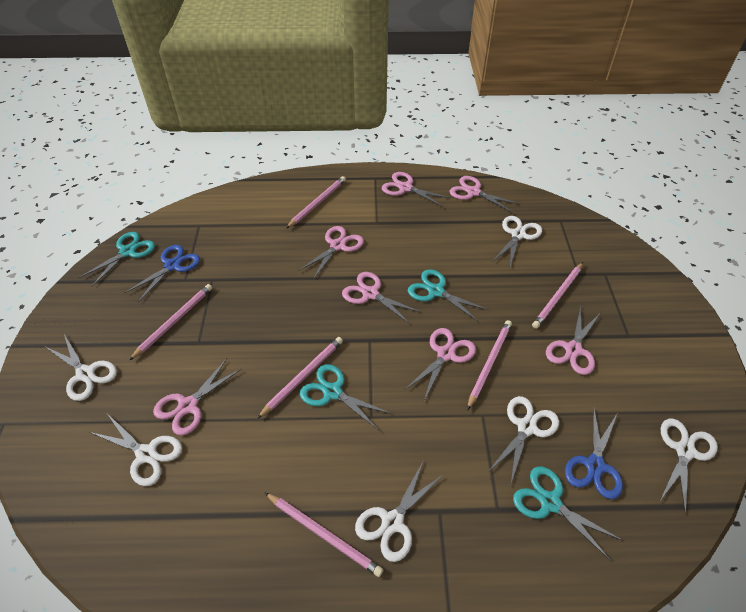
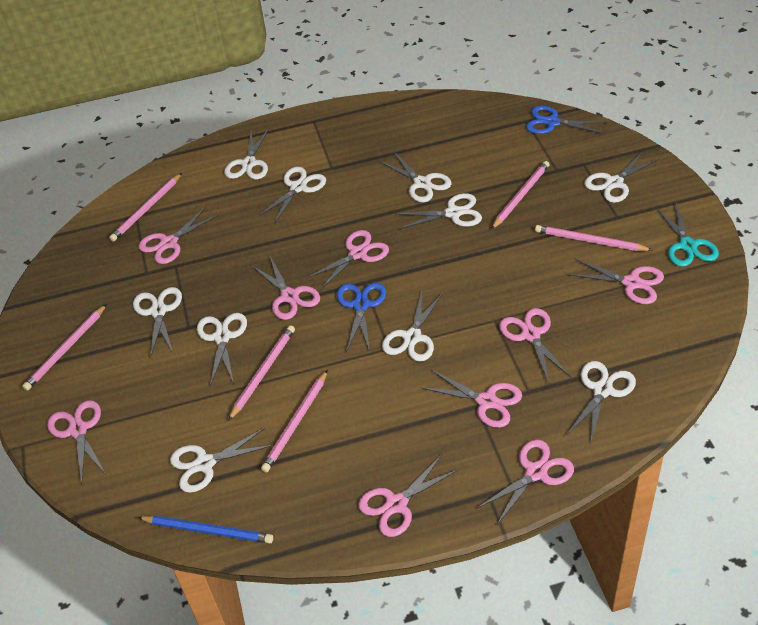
blue pencil: 0 -> 1
pink scissors: 7 -> 9
turquoise scissors: 4 -> 1
white scissors: 6 -> 10

